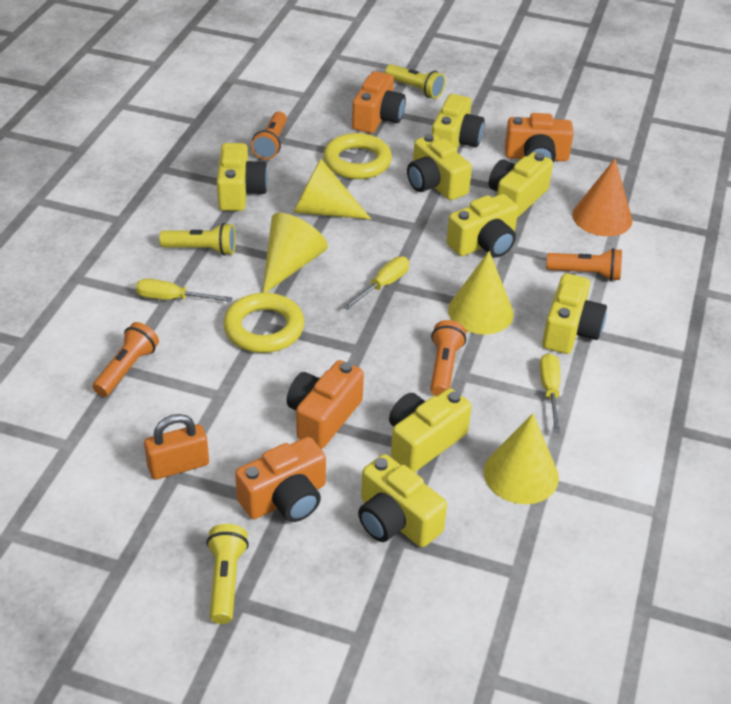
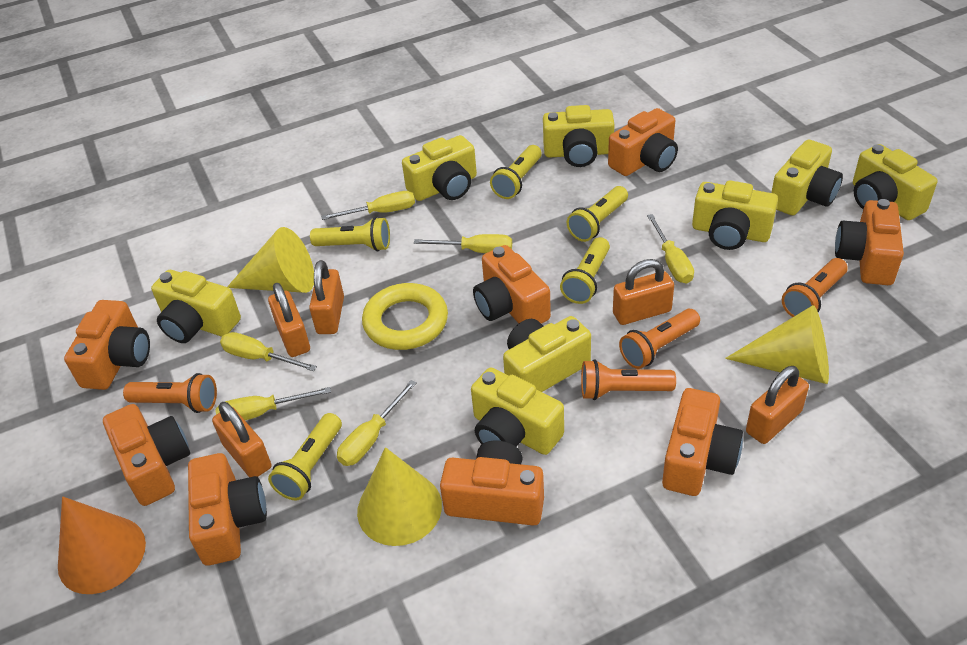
orange camera: 4 -> 8
orange padlock: 1 -> 5
yellow cone: 4 -> 3
yellow flashlight: 3 -> 5
yellow ring: 2 -> 1
yellow screwdriver: 3 -> 6

